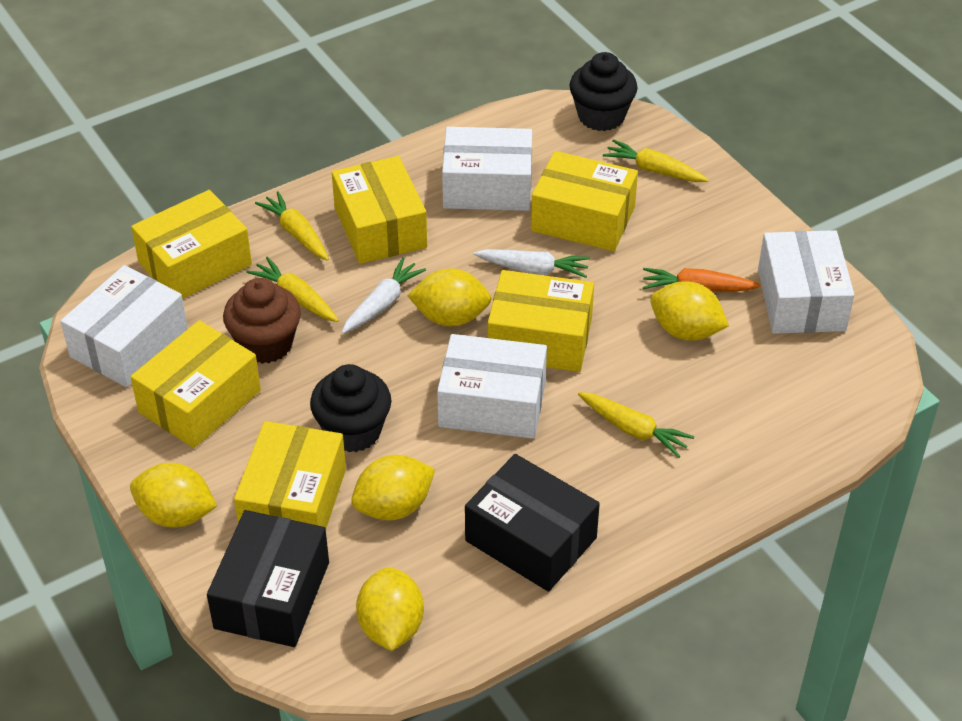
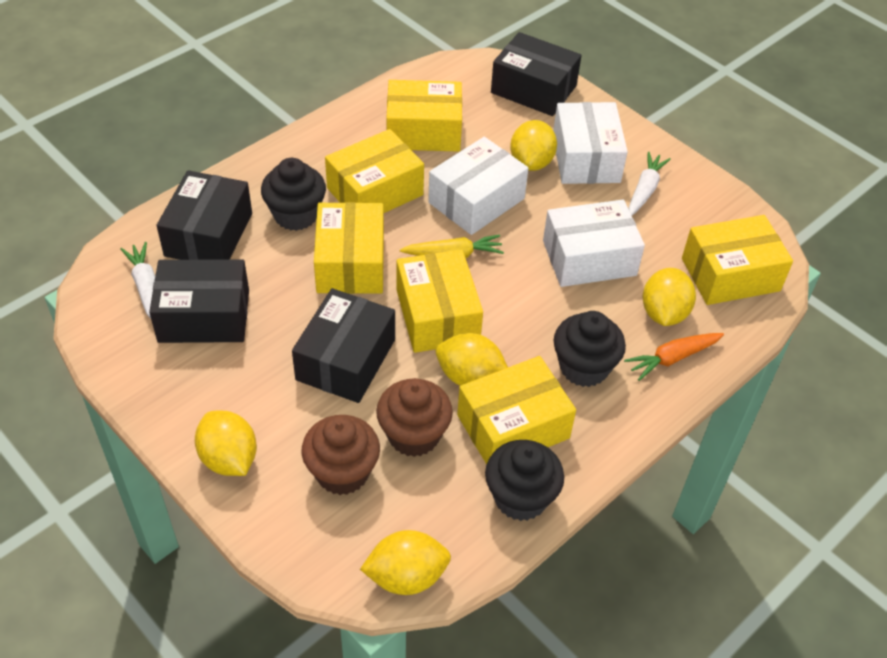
black box: 2 -> 4
black cupcake: 2 -> 3
brown cupcake: 1 -> 2
white box: 4 -> 3
yellow carrot: 4 -> 1

